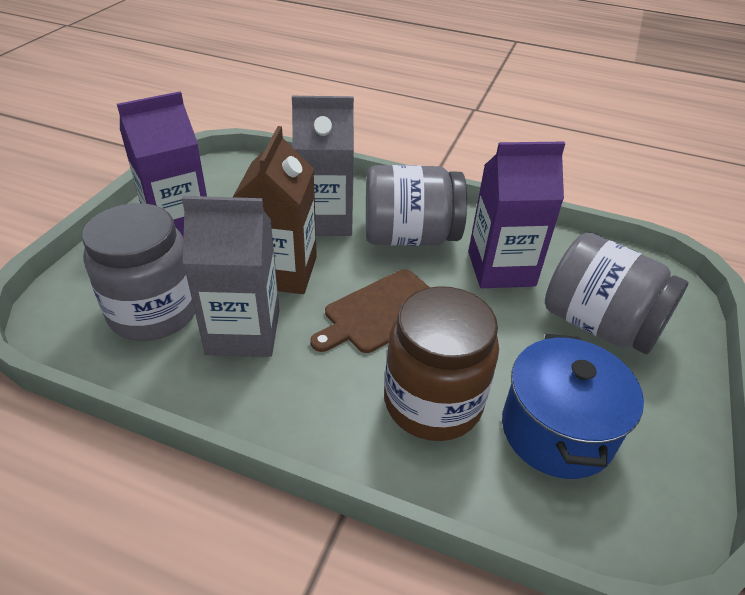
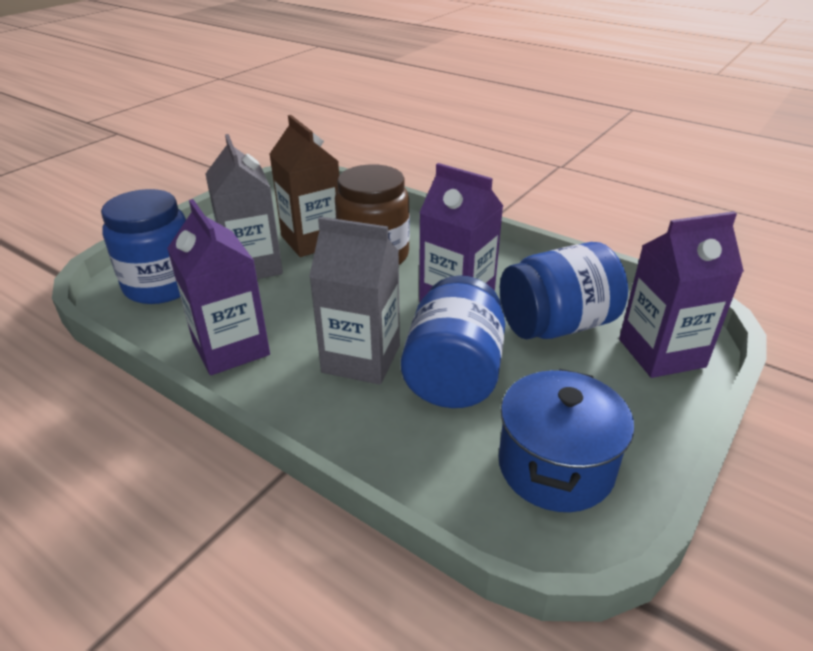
blue jar: 0 -> 3
brown cutting board: 1 -> 0
grey jar: 3 -> 0
purple carton: 2 -> 3

